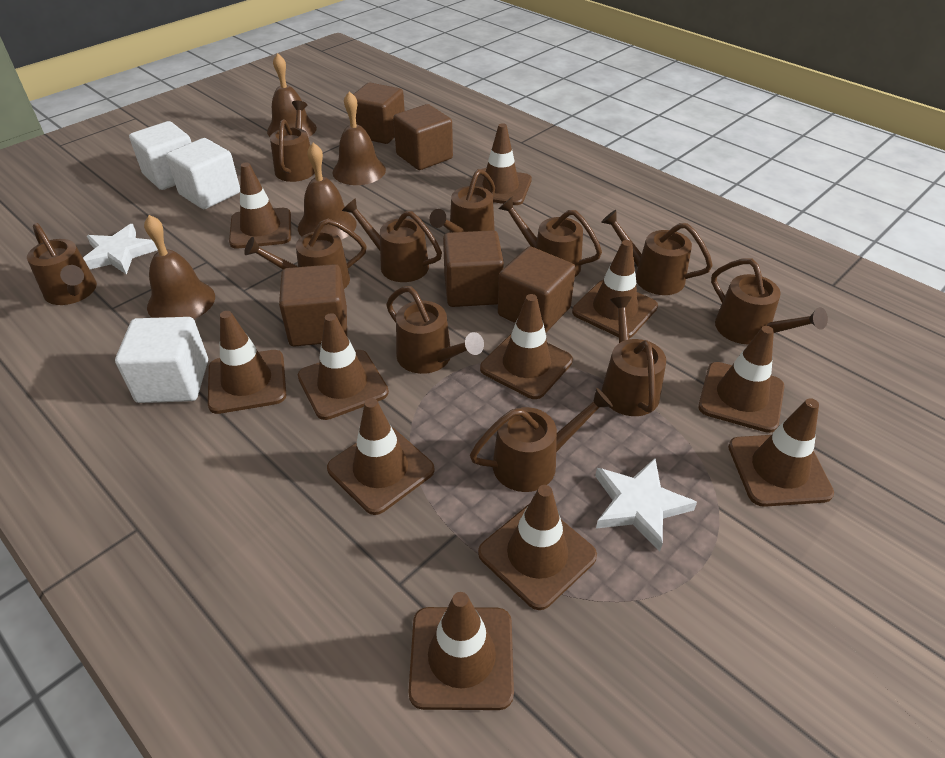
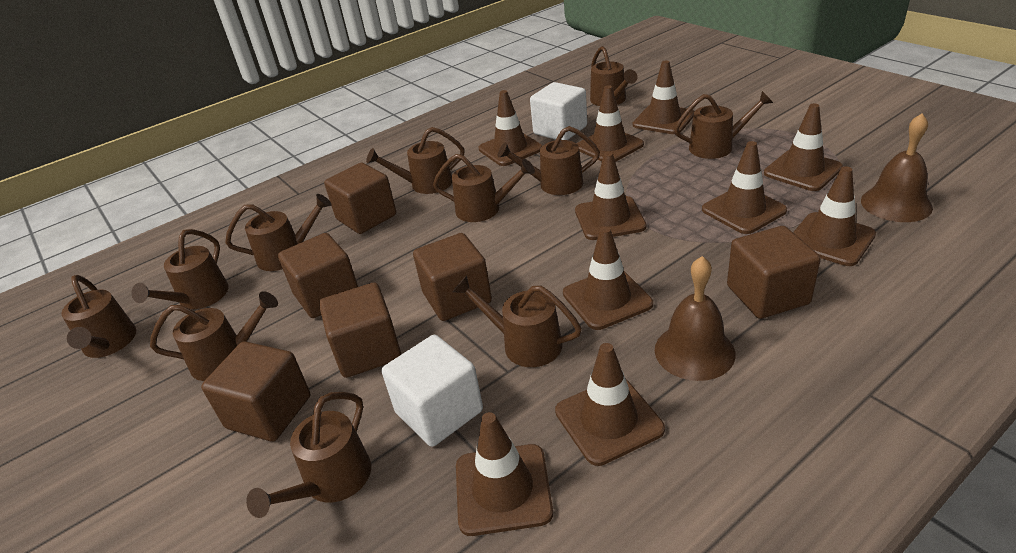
brown bell: 4 -> 2
brown cube: 5 -> 6
brown traffic cone: 11 -> 10
white cube: 3 -> 2
white star: 2 -> 0

